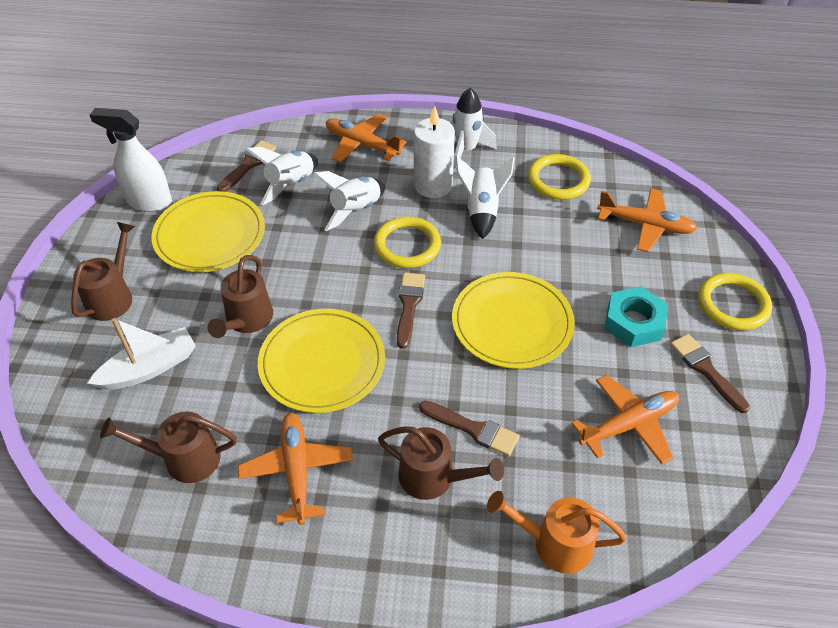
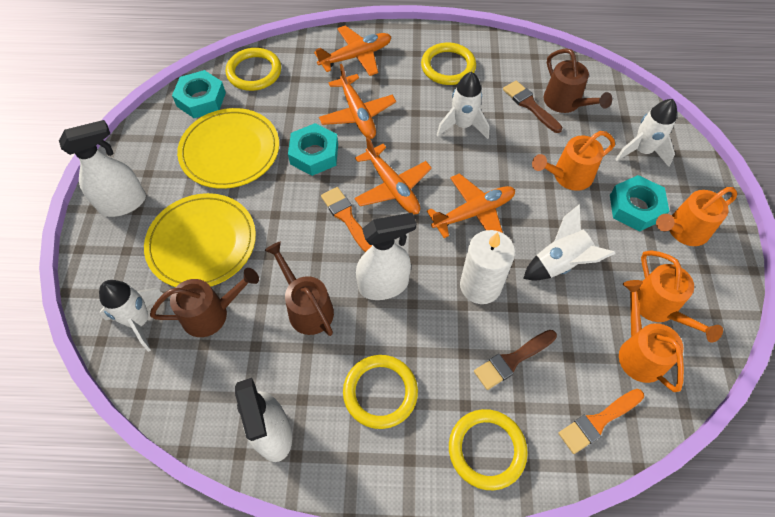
brown brush: 4 -> 2
brown watering can: 4 -> 3
orange brush: 0 -> 2
orange watering can: 1 -> 4
turquoise nut: 1 -> 3
white boat: 1 -> 0
white spray bottle: 1 -> 3
yellow plate: 3 -> 2
yellow ring: 3 -> 4

